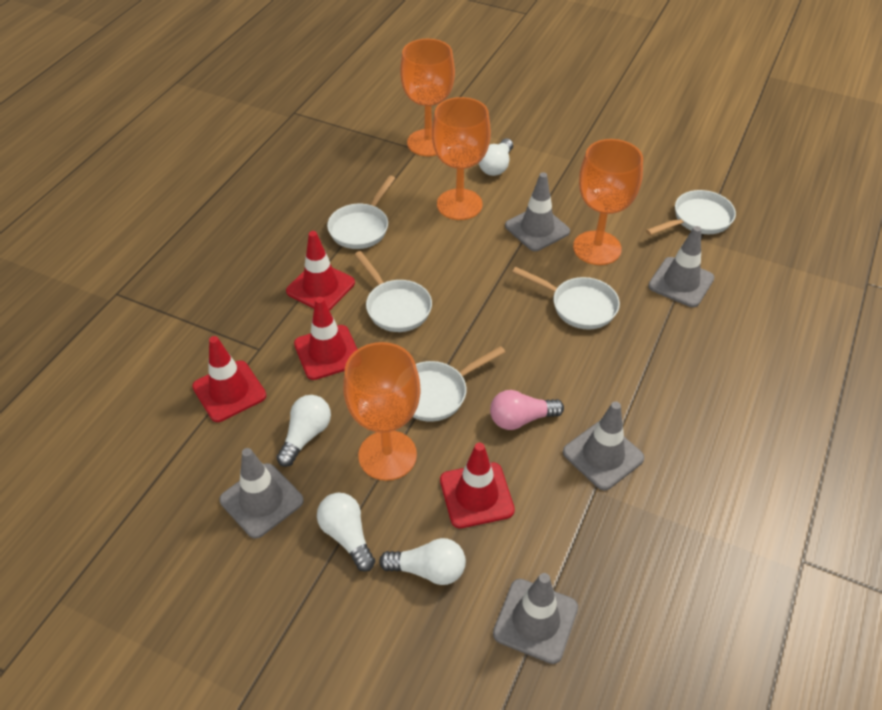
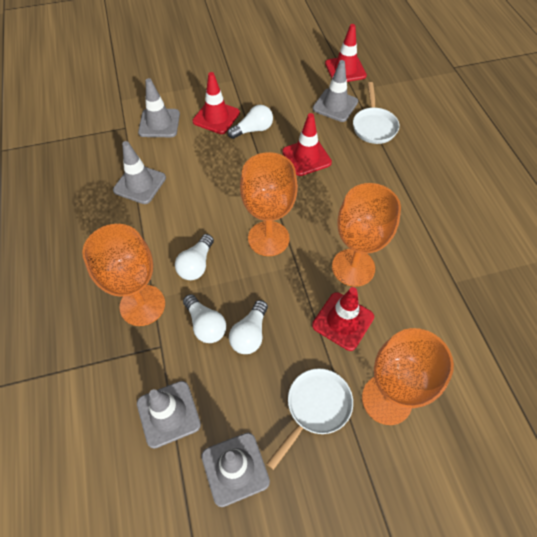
pink light bulb: 1 -> 0
white pan: 5 -> 2

